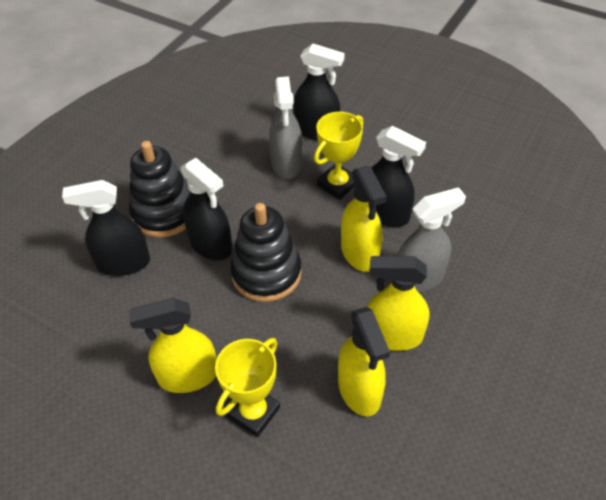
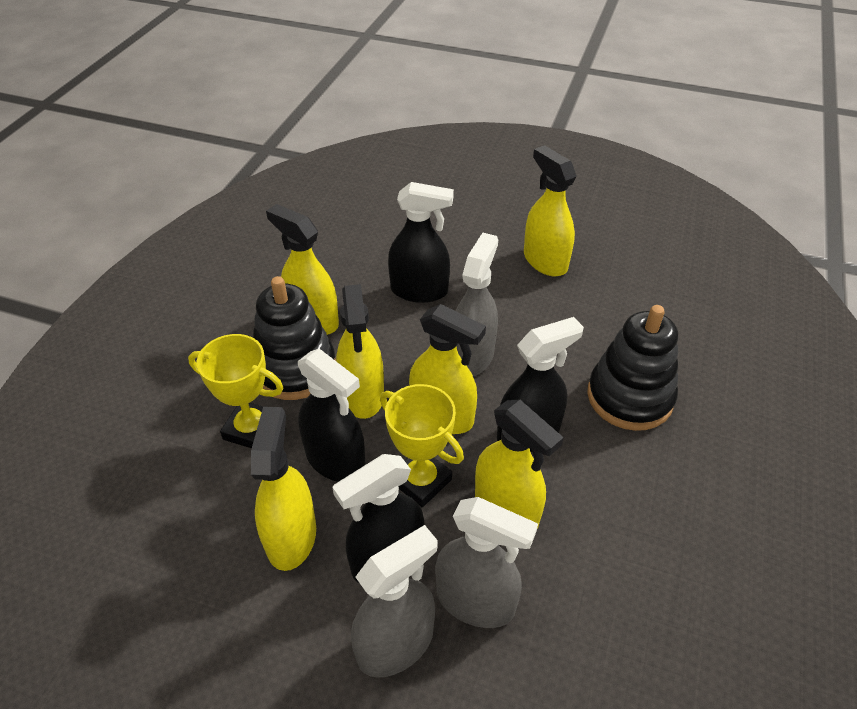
grey spray bottle: 2 -> 3
yellow spray bottle: 4 -> 6

